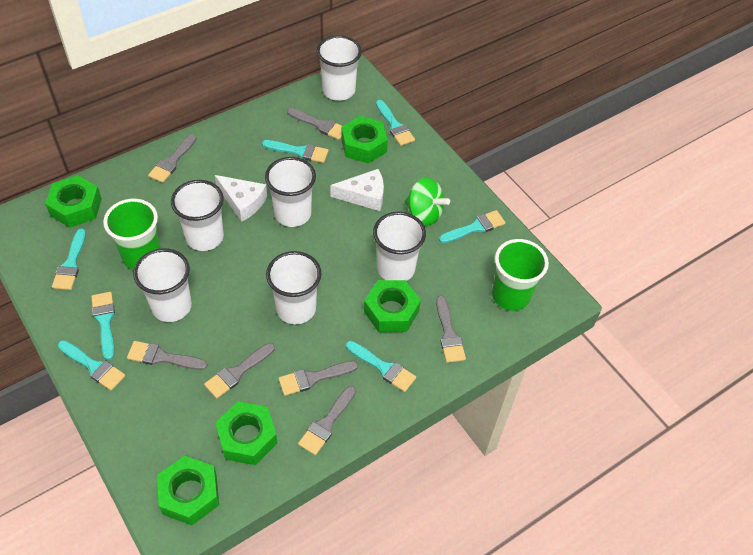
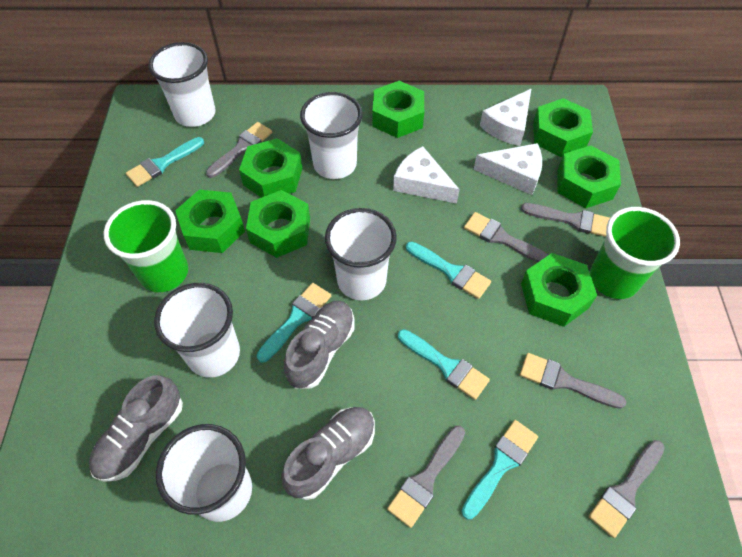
green nut: 5 -> 7
green spinning top: 1 -> 0
grey brush: 7 -> 6
grey shoe: 0 -> 3
turquoise brush: 7 -> 5
white cheese: 2 -> 3
white cup: 6 -> 5

